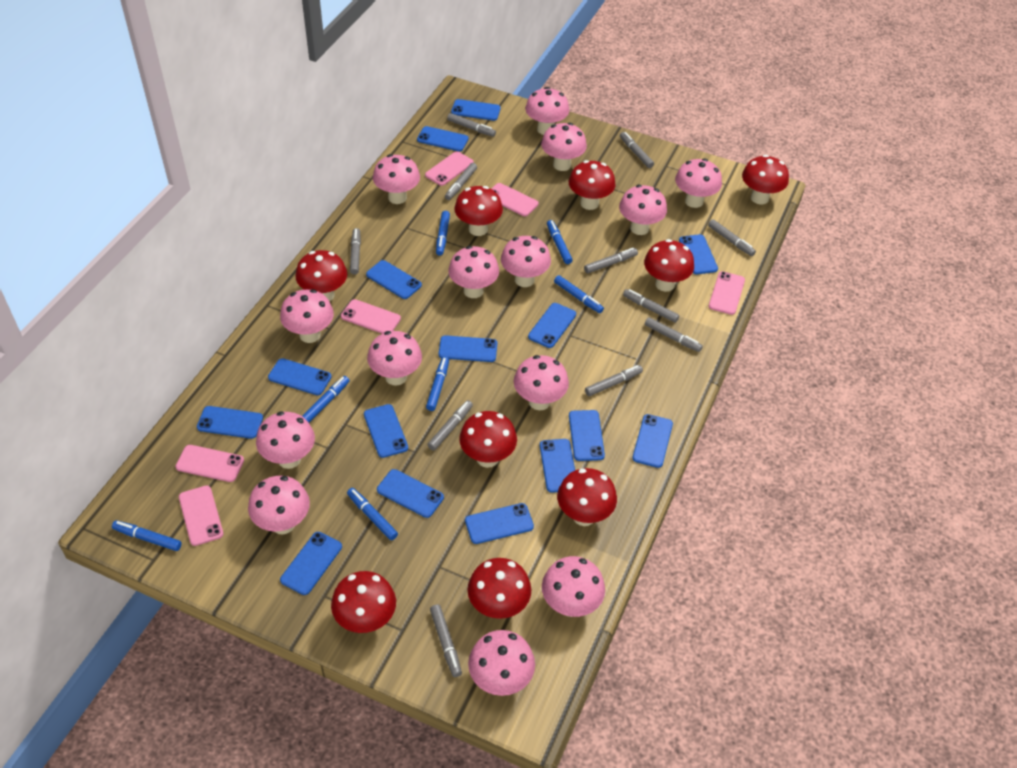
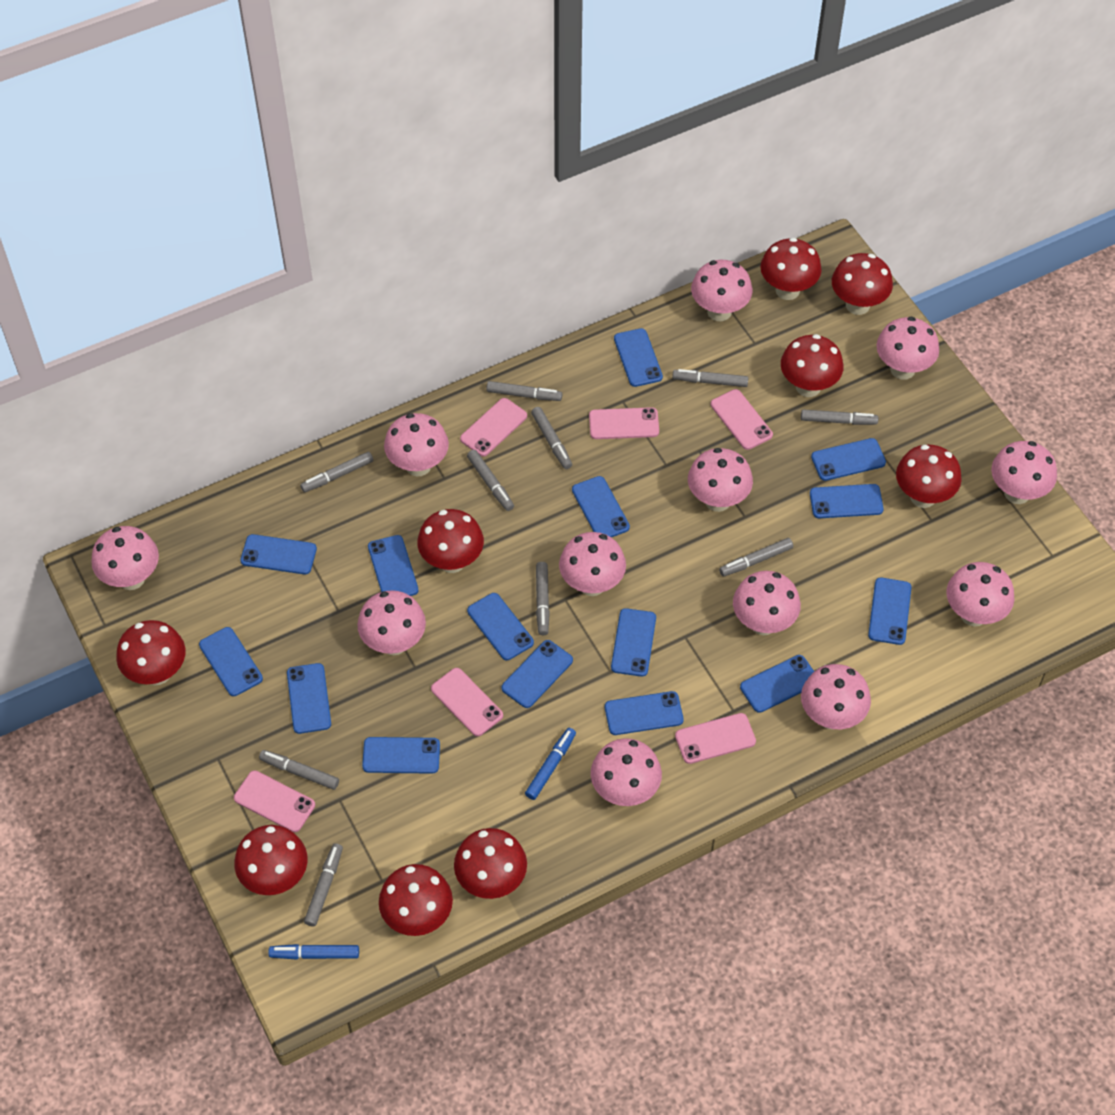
blue marker: 7 -> 2
grey marker: 11 -> 10
pink mushroom: 14 -> 12

